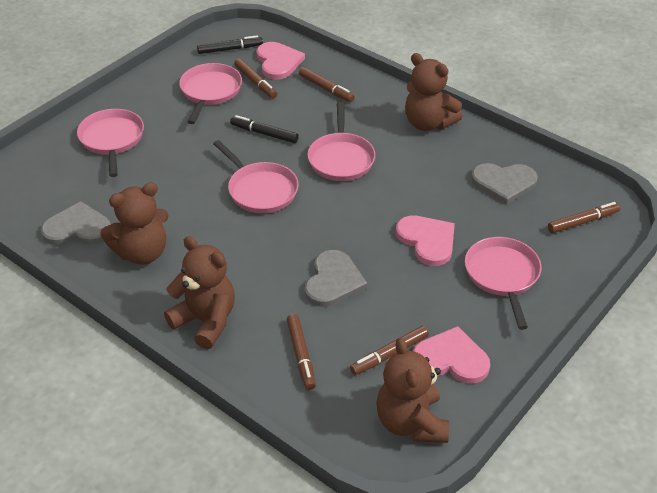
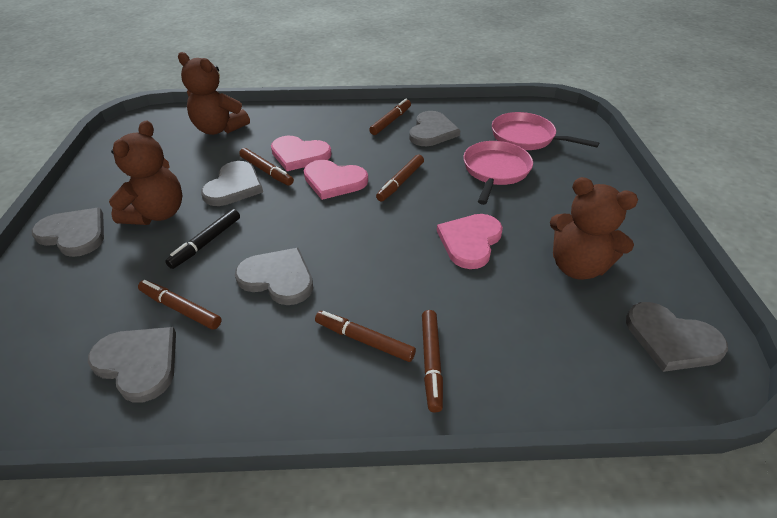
black marker: 2 -> 1
brown marker: 5 -> 6
brown teddy bear: 4 -> 3
grey heart: 3 -> 6
pink pan: 5 -> 2

